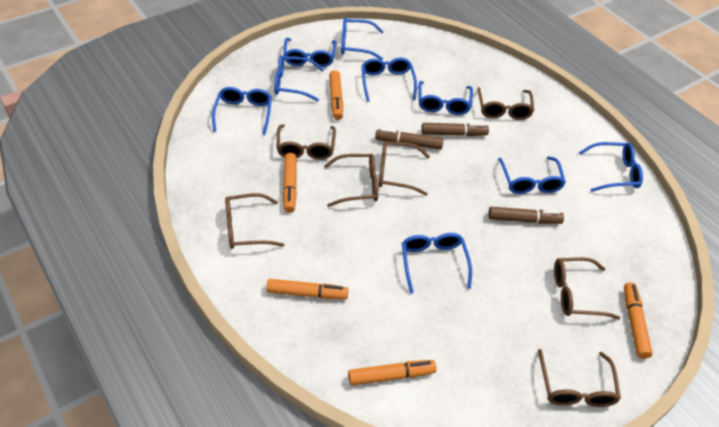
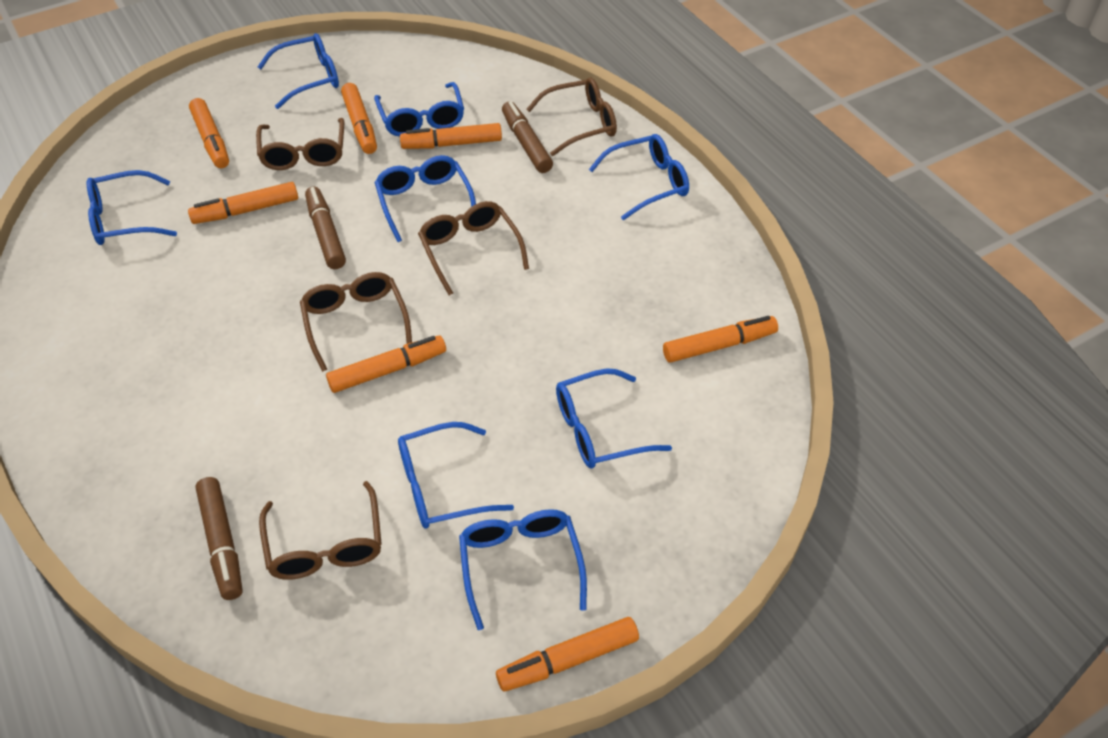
blue glasses: 9 -> 8
brown glasses: 7 -> 5
orange marker: 5 -> 7

